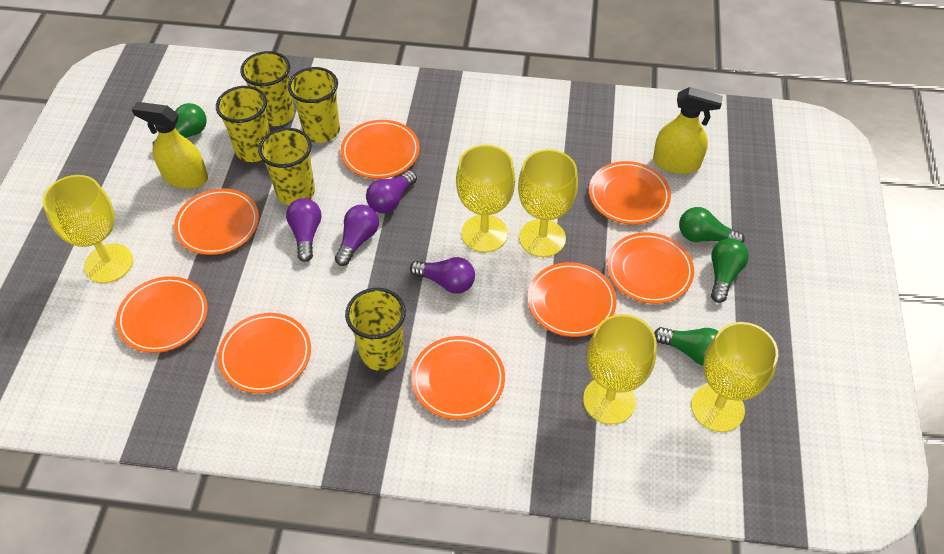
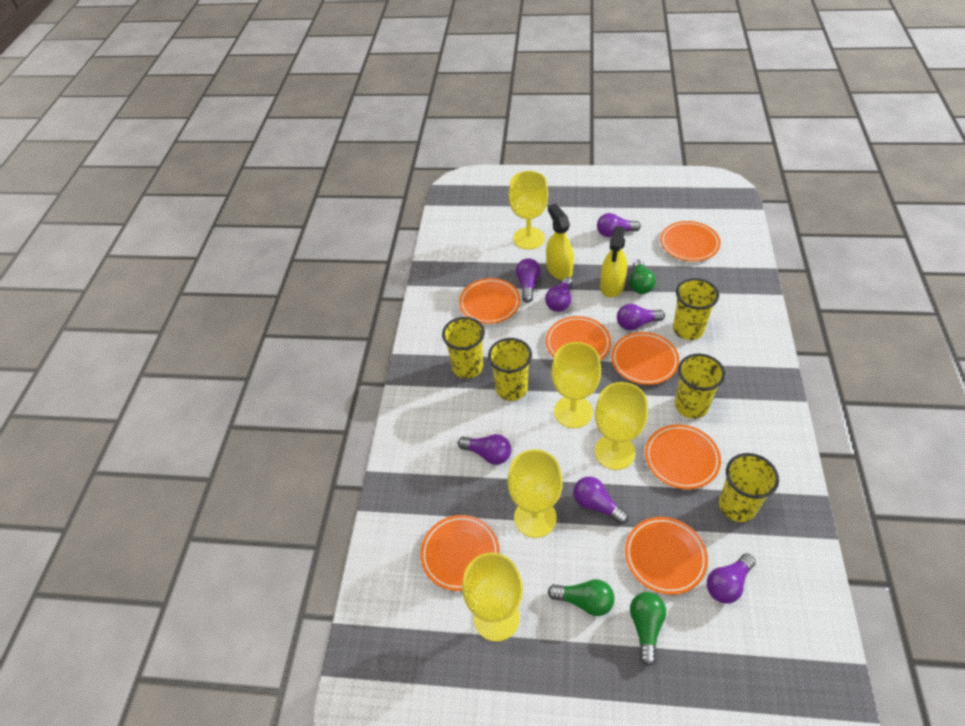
green light bulb: 4 -> 3
orange plate: 8 -> 7
purple light bulb: 4 -> 7

